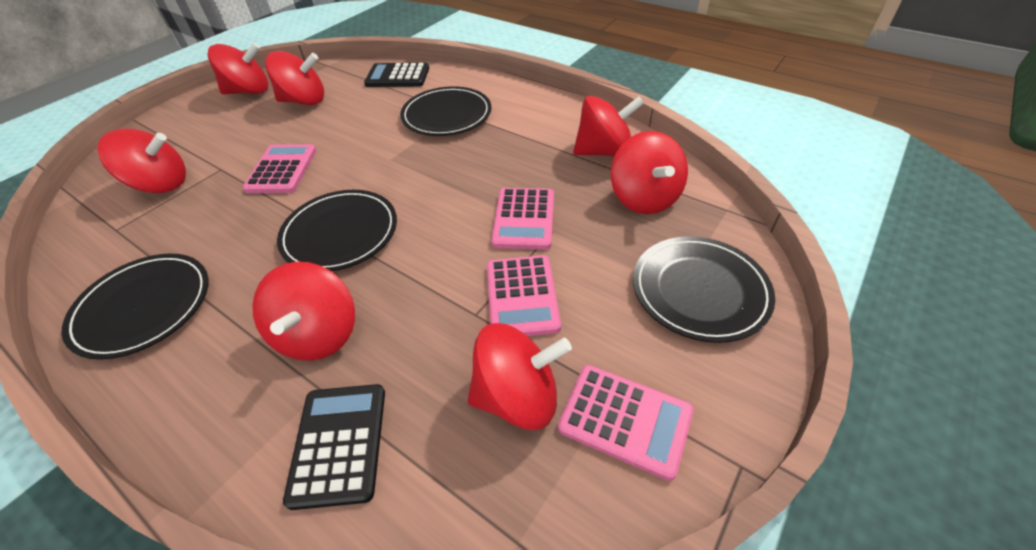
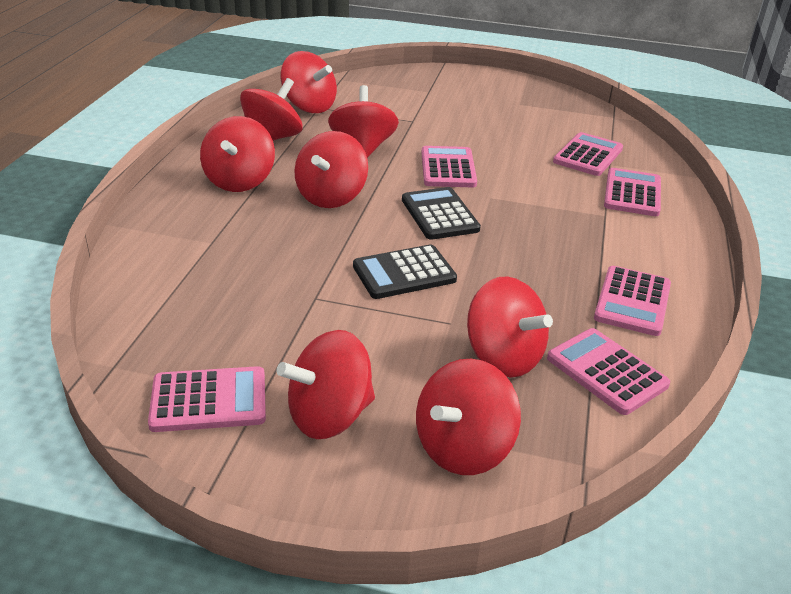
black plate: 4 -> 0
pink calculator: 4 -> 6
red spinning top: 7 -> 8

